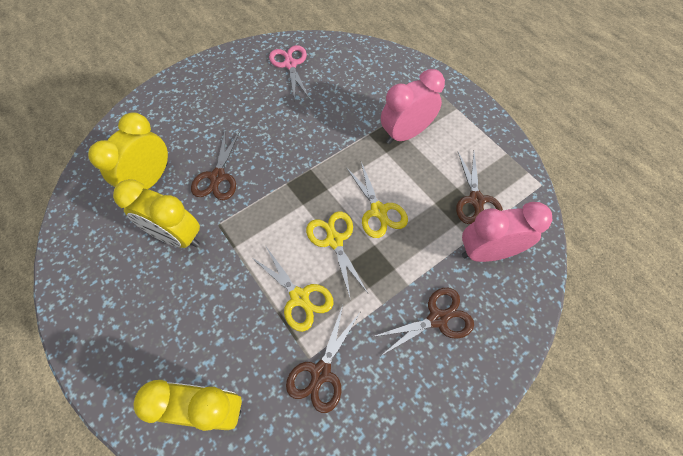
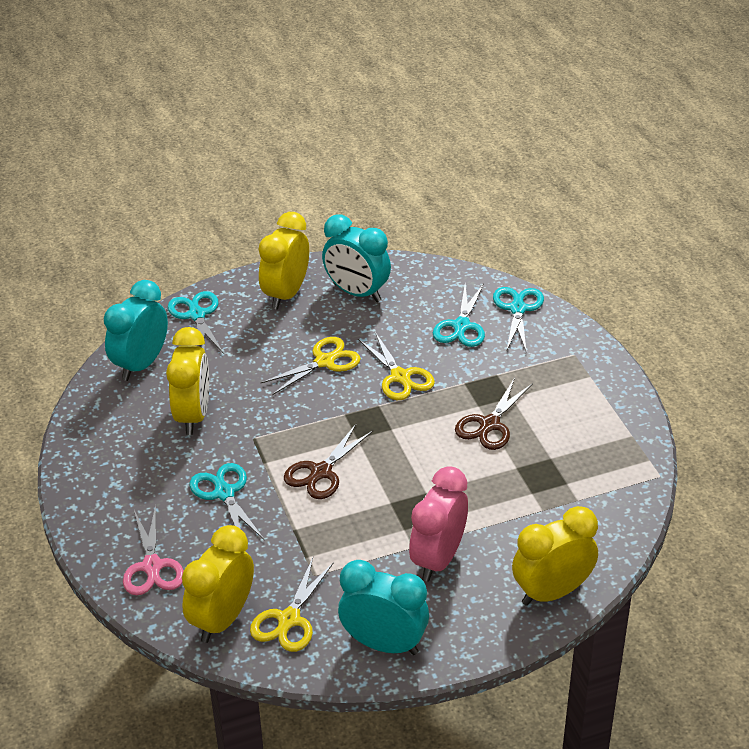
brown scissors: 4 -> 2
pink clock: 2 -> 1
turquoise clock: 0 -> 3
turquoise scissors: 0 -> 4
yellow clock: 3 -> 4

